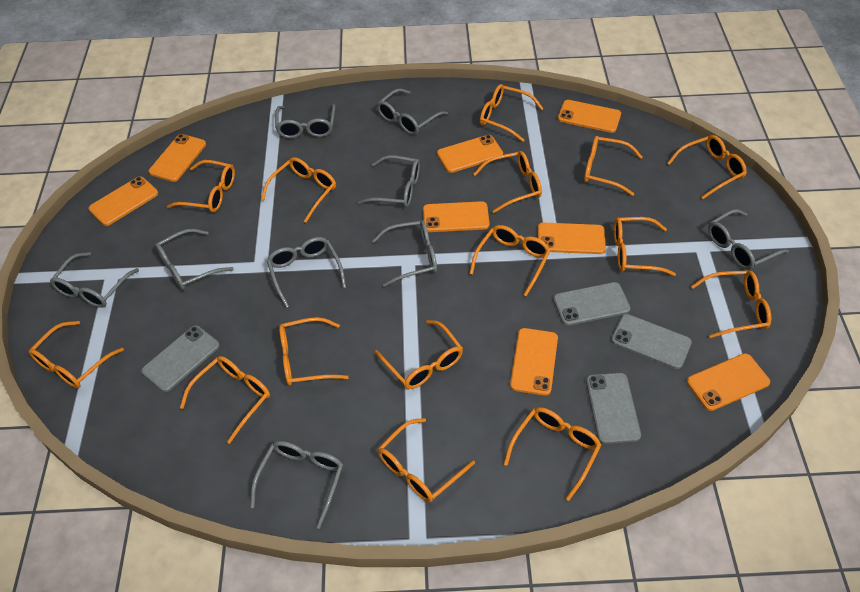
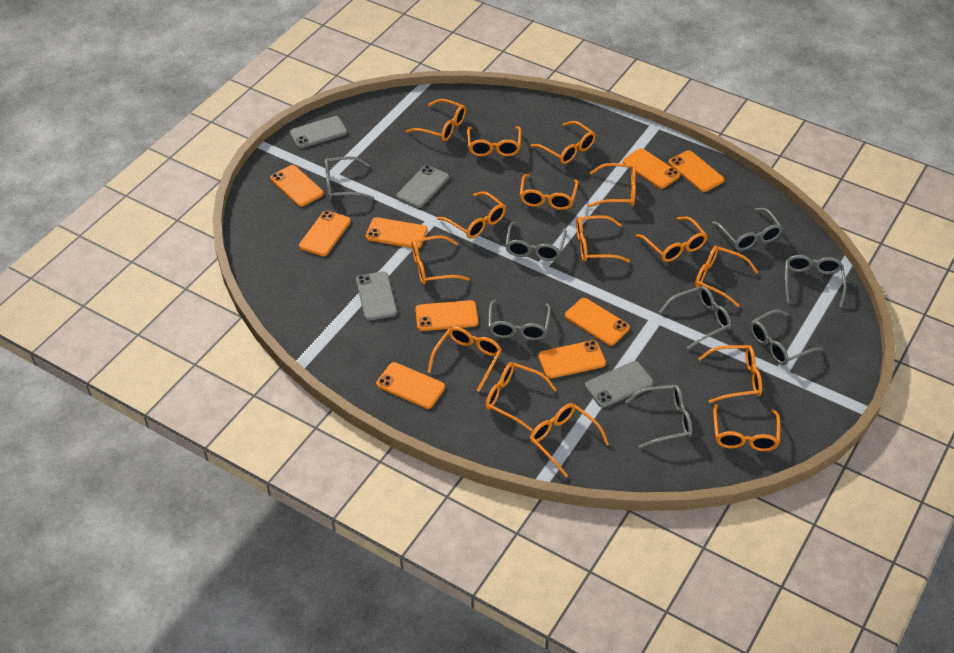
grey glasses: 9 -> 8
orange phone: 8 -> 9

